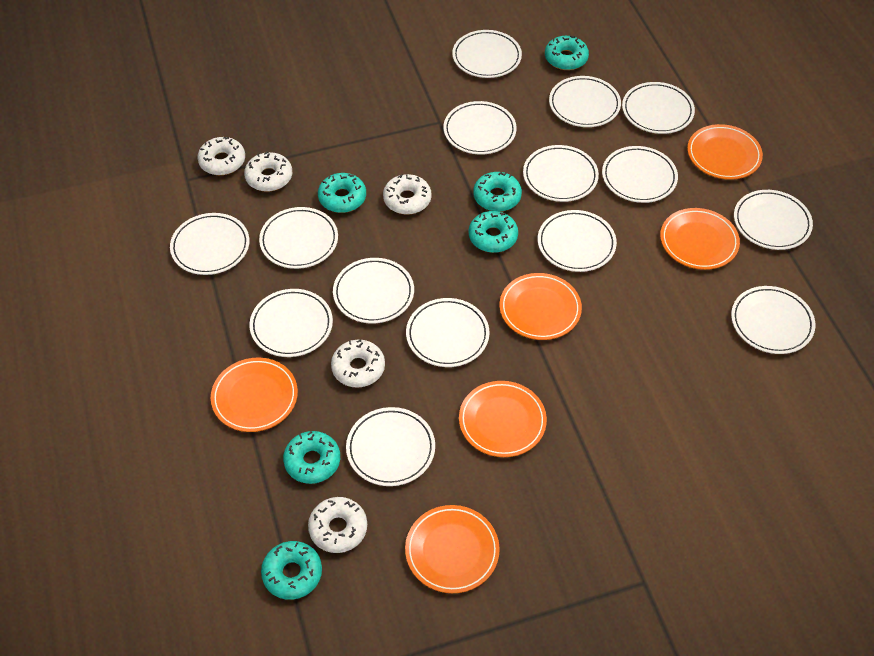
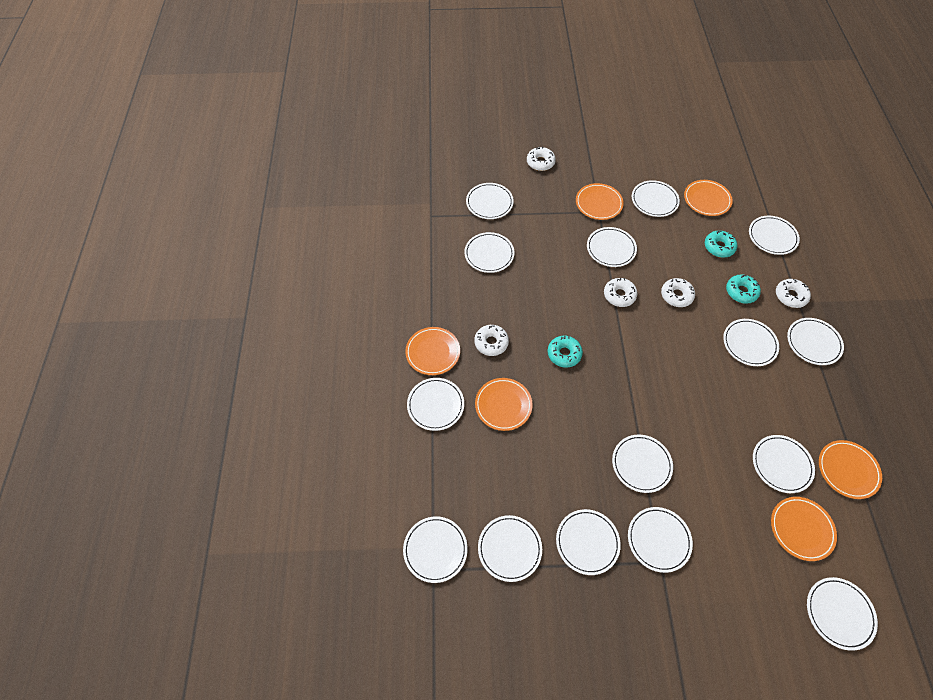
turquoise donut: 6 -> 3

